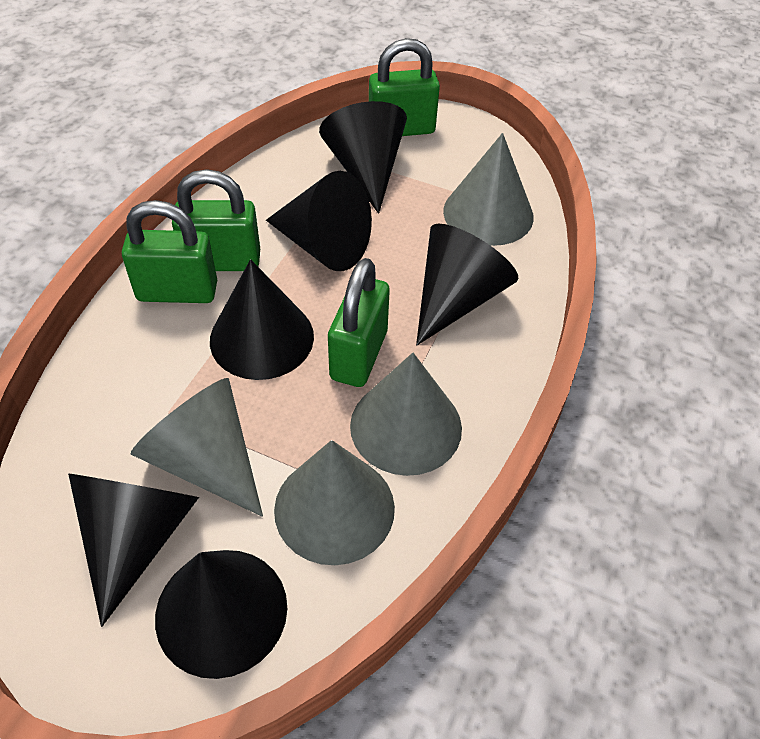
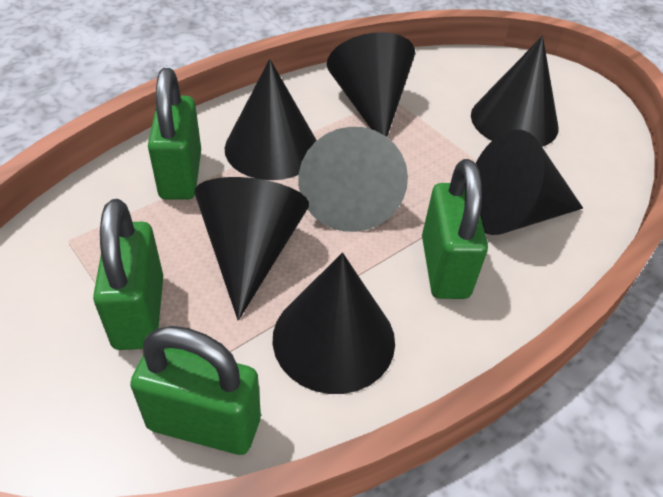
grey cone: 4 -> 1

